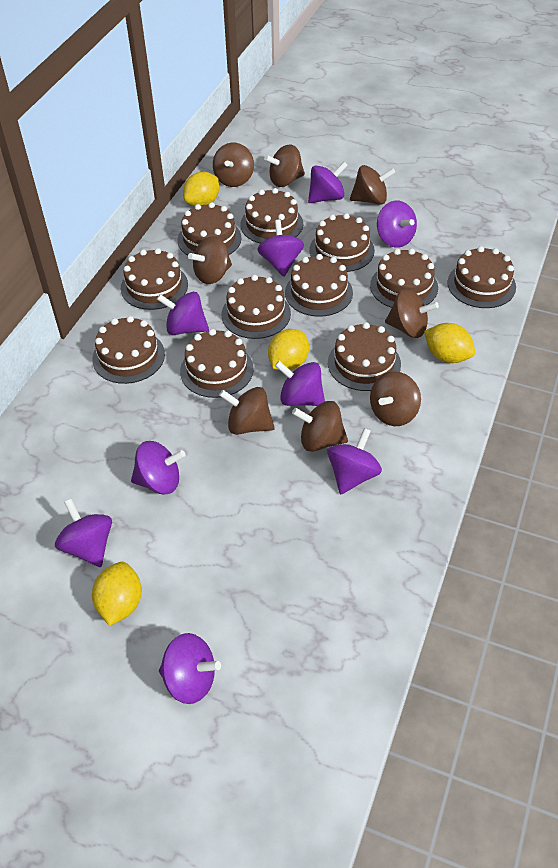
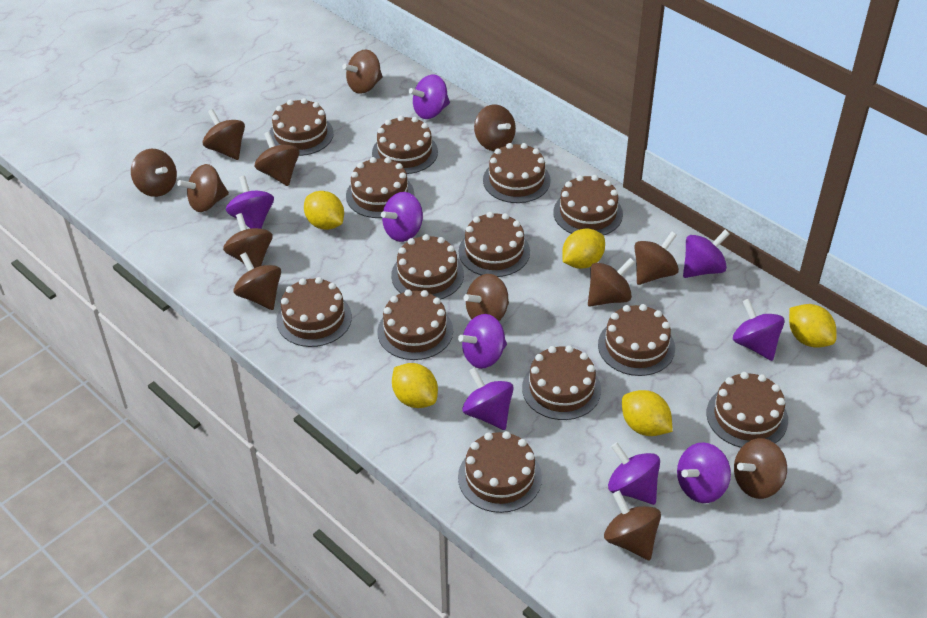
brown cake: 11 -> 13
brown spinning top: 8 -> 13
yellow lemon: 4 -> 5

